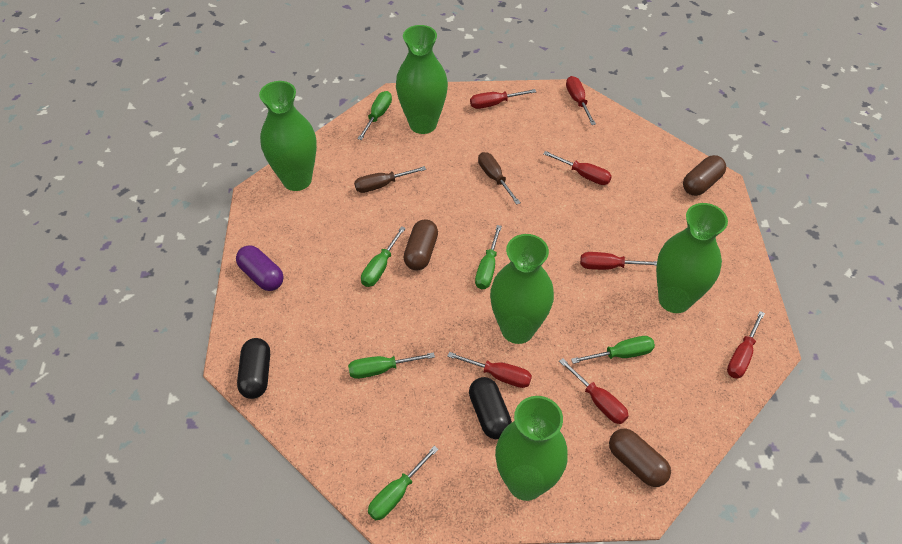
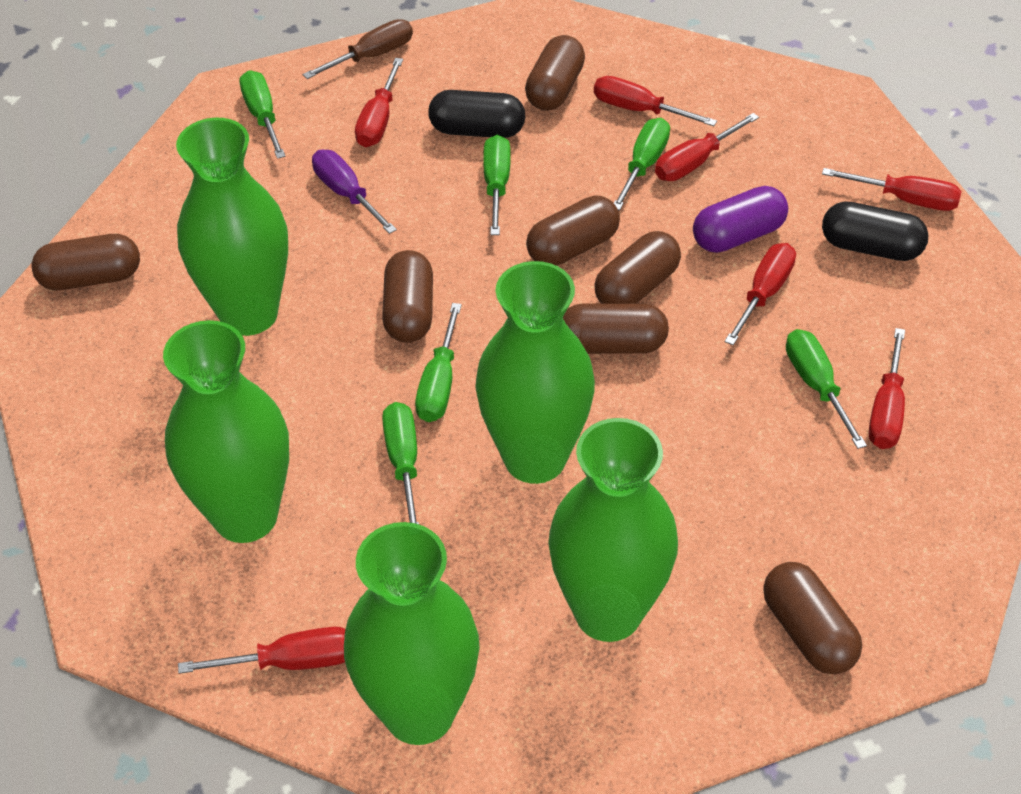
brown capsule: 3 -> 7
brown screwdriver: 2 -> 1
purple screwdriver: 0 -> 1

